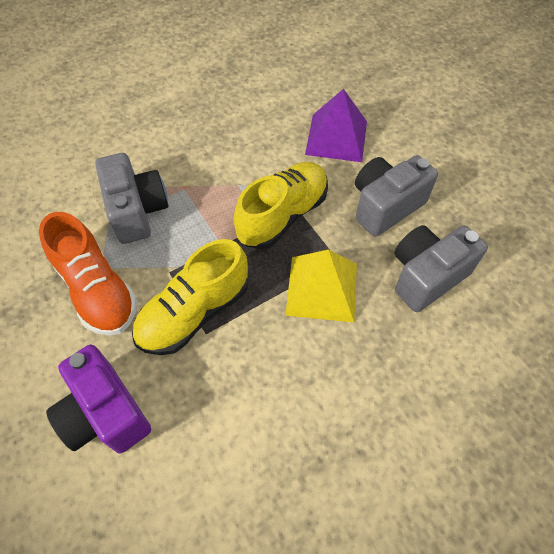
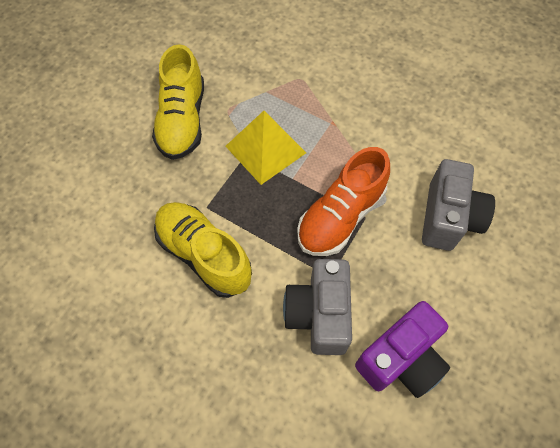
grey camera: 3 -> 2
purple pyramid: 1 -> 0

